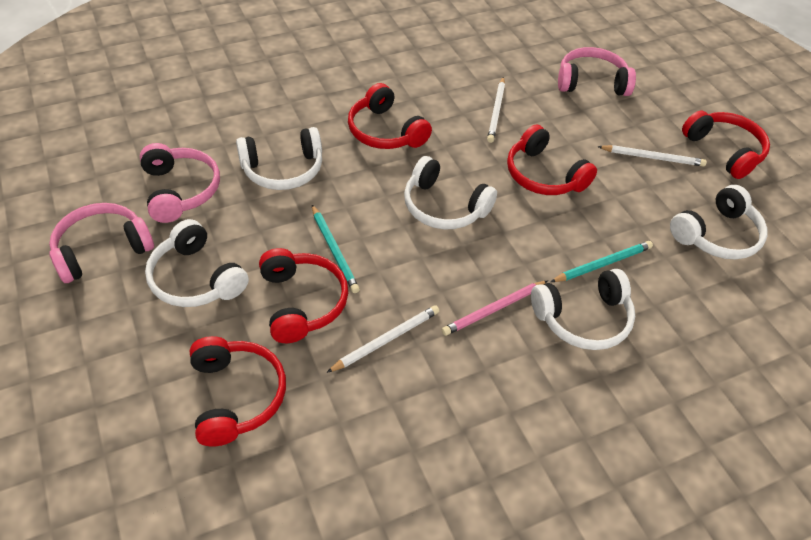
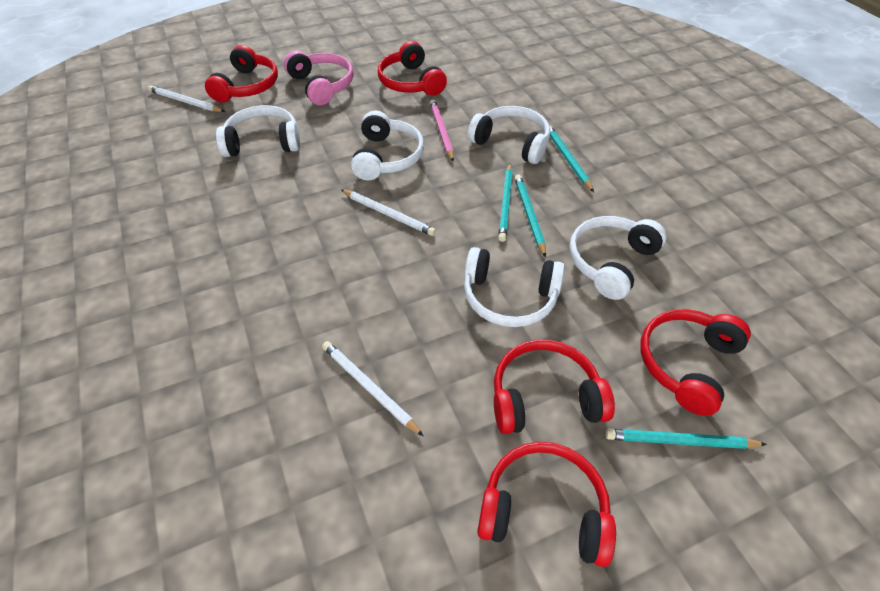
pink headphones: 3 -> 1
turquoise pencil: 2 -> 4

